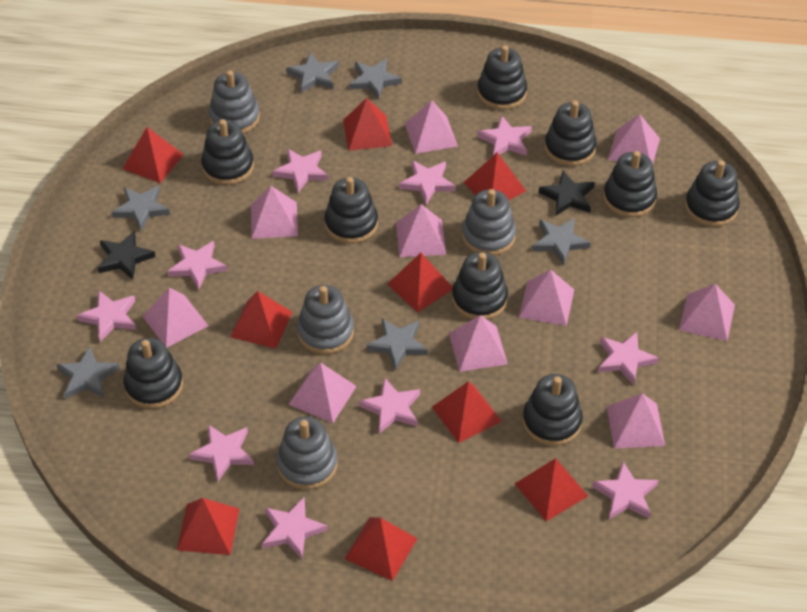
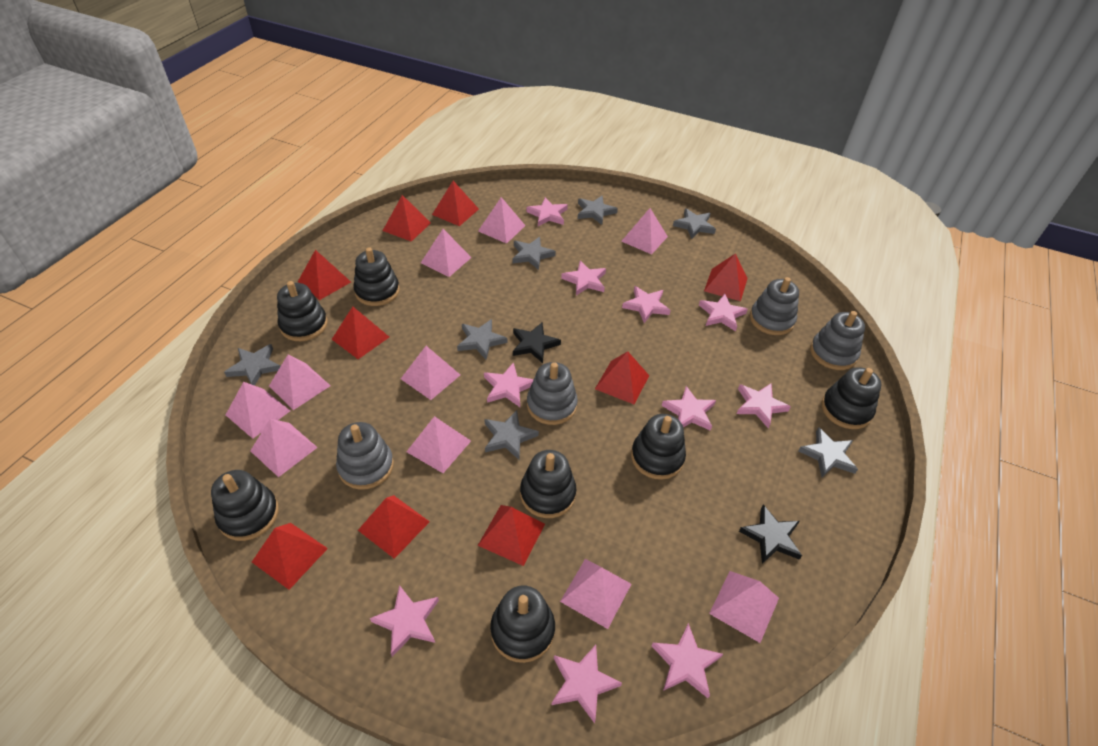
black stacking toy: 9 -> 7
grey star: 6 -> 7

